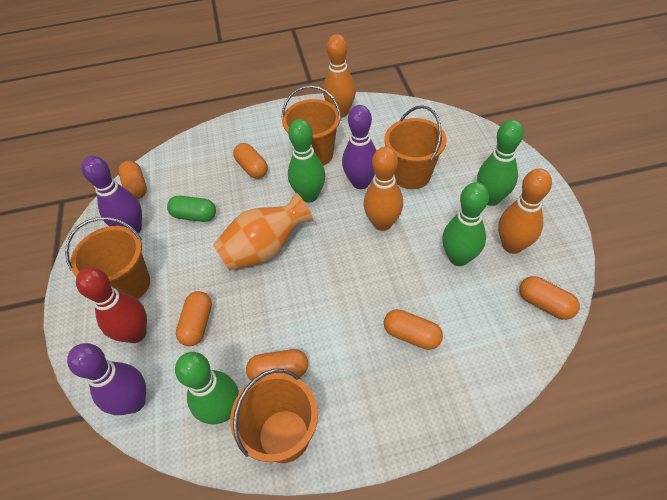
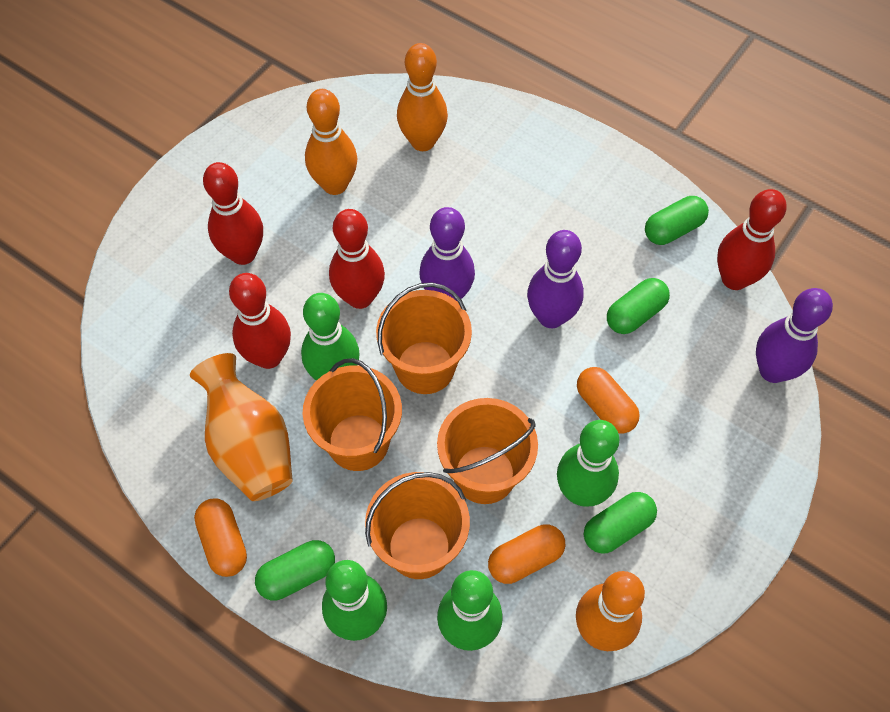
green capsule: 1 -> 4
orange capsule: 6 -> 3
red bowling pin: 1 -> 4

